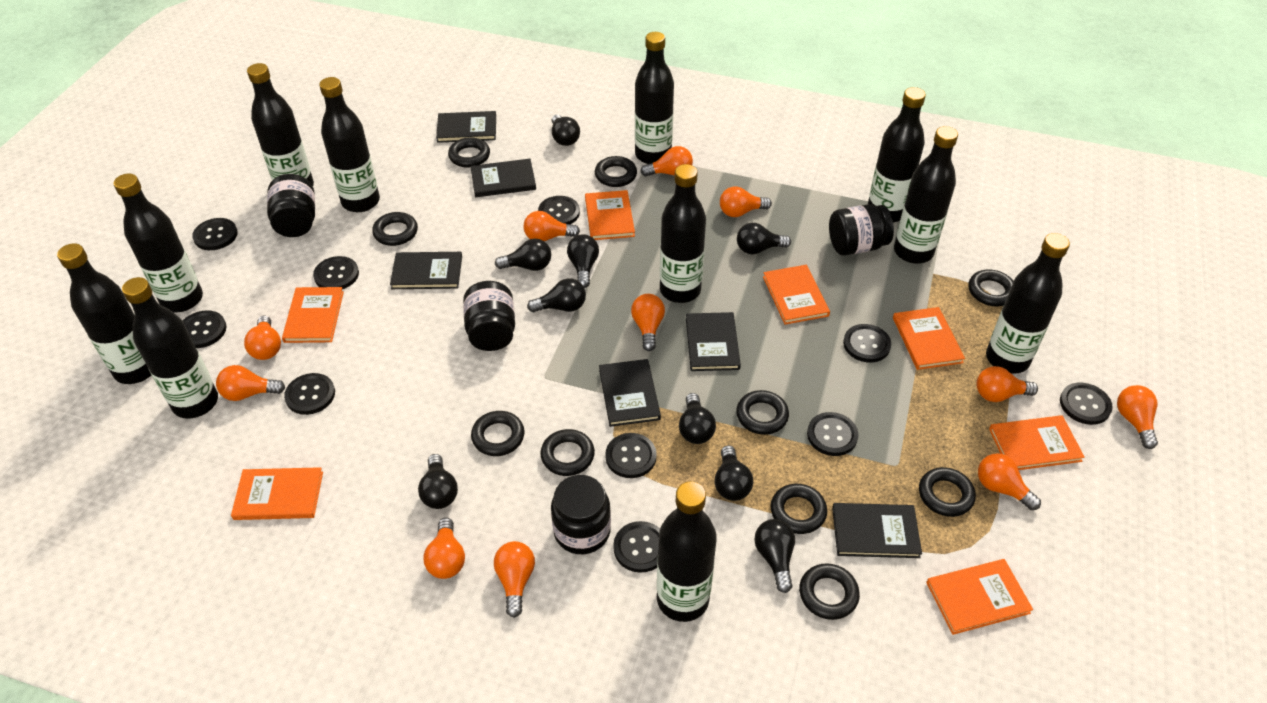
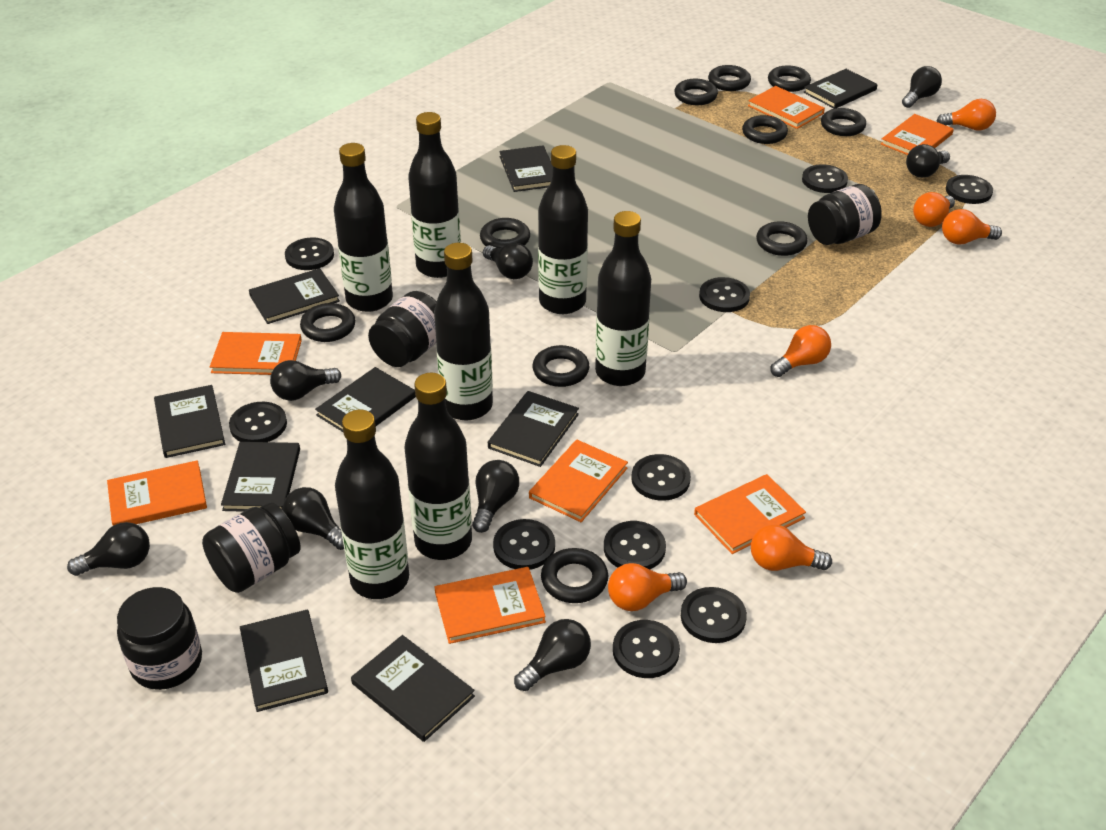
black book: 6 -> 9
black bottle: 11 -> 7
black light bulb: 9 -> 8
orange light bulb: 11 -> 6

